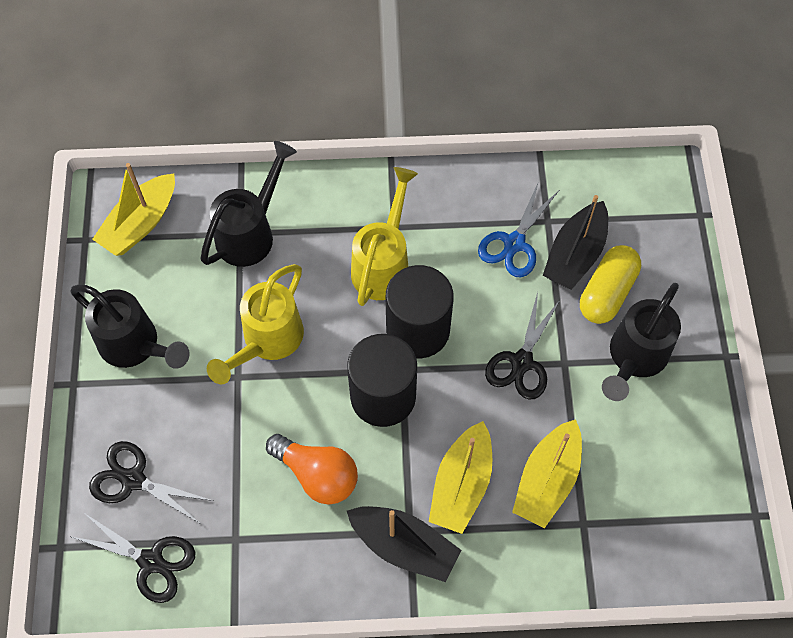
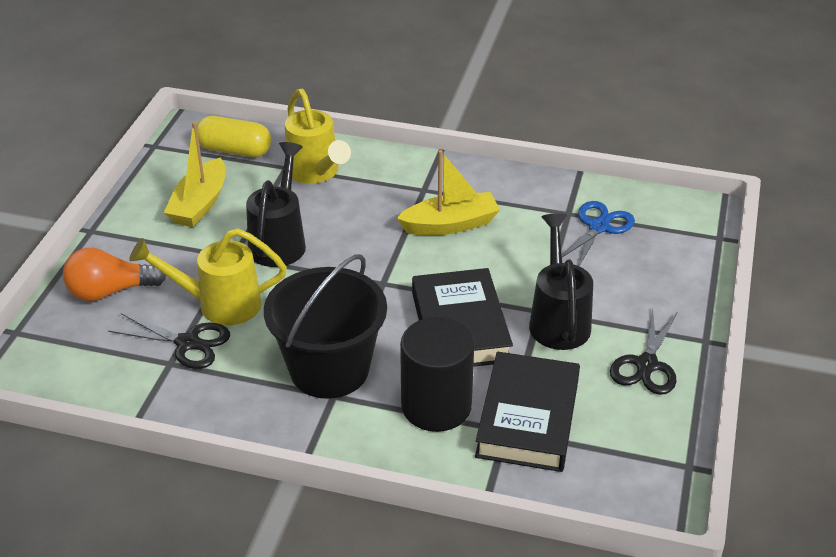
black boat: 2 -> 0
black book: 0 -> 2
black bucket: 0 -> 1
black cylinder: 2 -> 1
black scissors: 3 -> 2
black watering can: 3 -> 2
yellow boat: 3 -> 2

